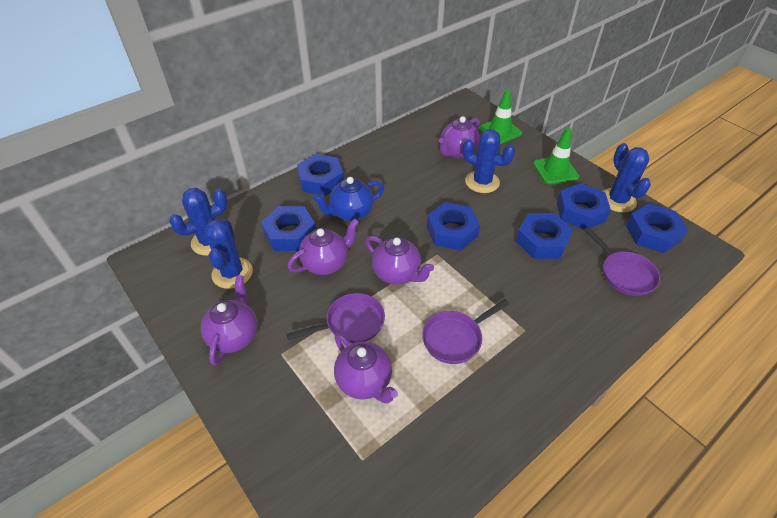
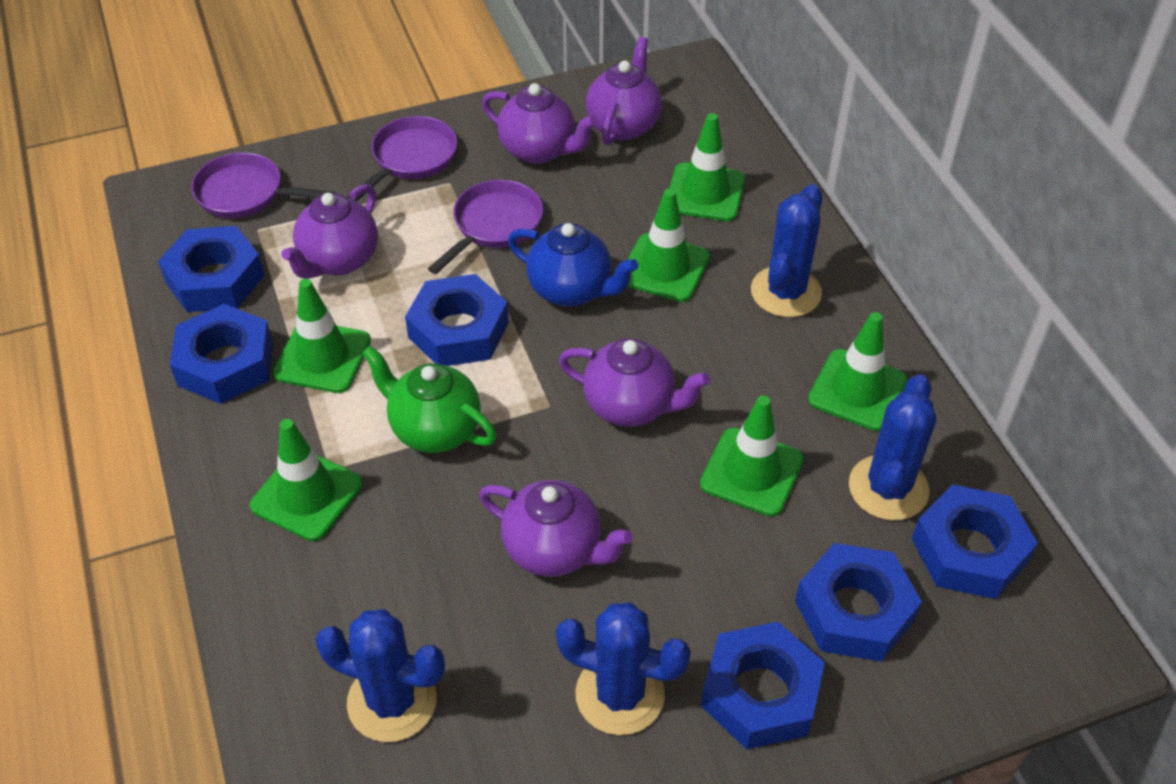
green teapot: 0 -> 1
green traffic cone: 2 -> 6

